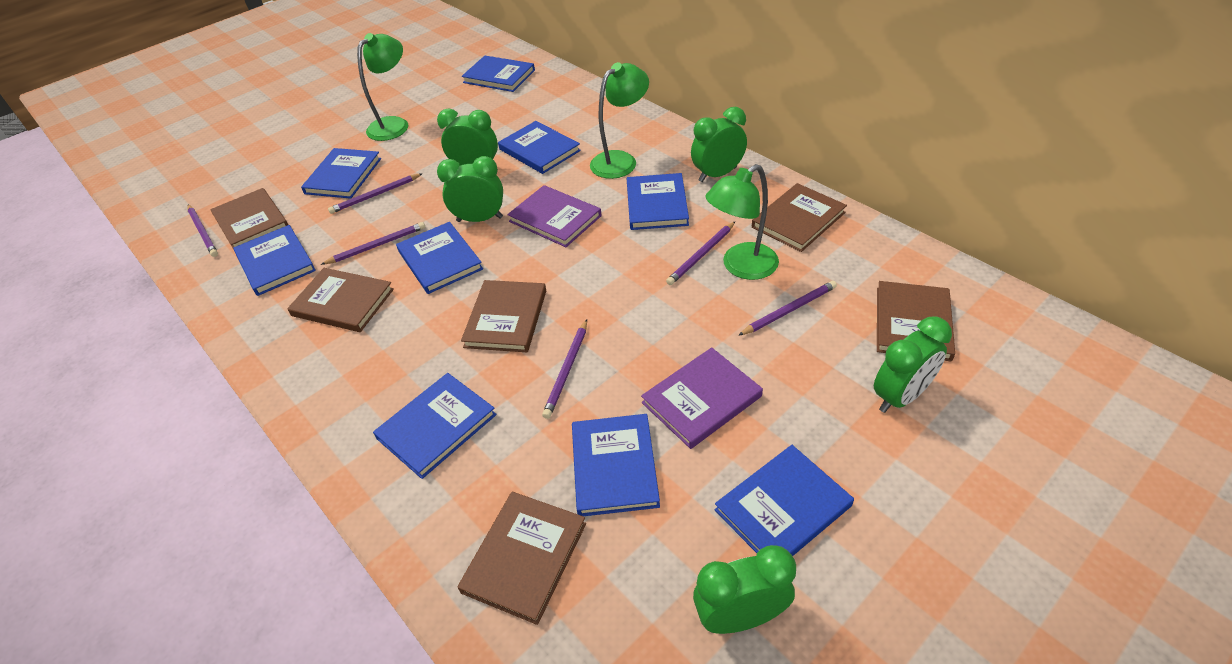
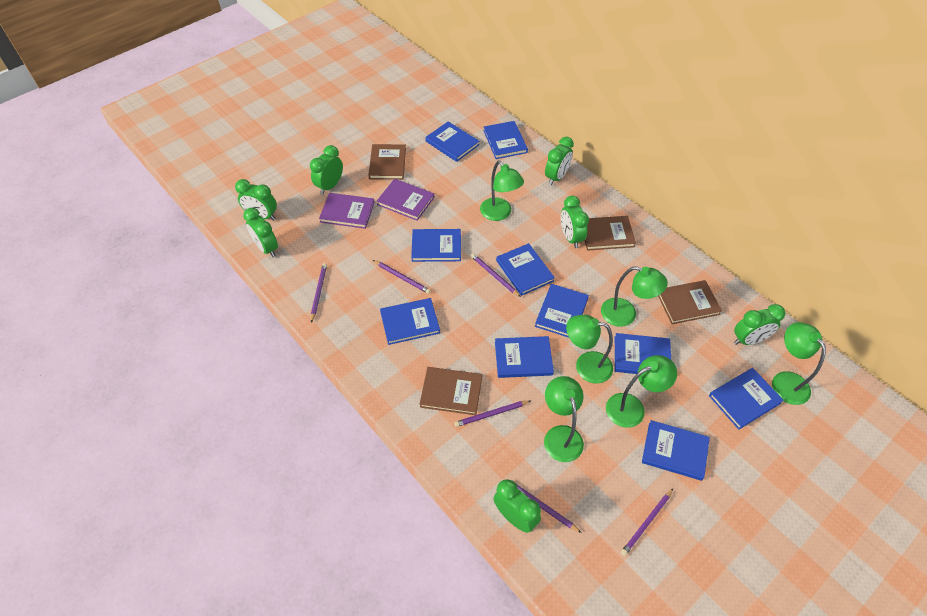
blue book: 9 -> 10
brown book: 6 -> 4
green clock: 5 -> 7
green lamp: 3 -> 6

